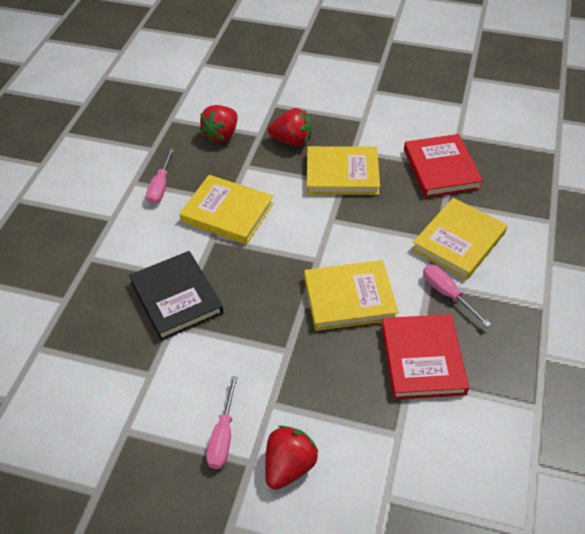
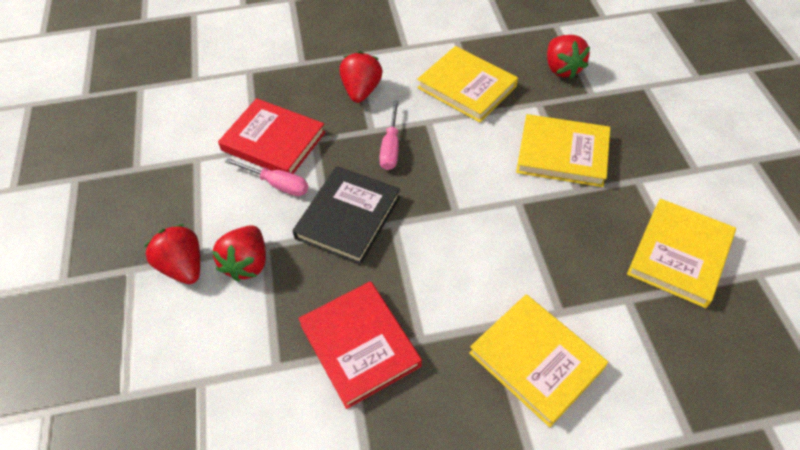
pink screwdriver: 3 -> 2
red strawberry: 3 -> 4

